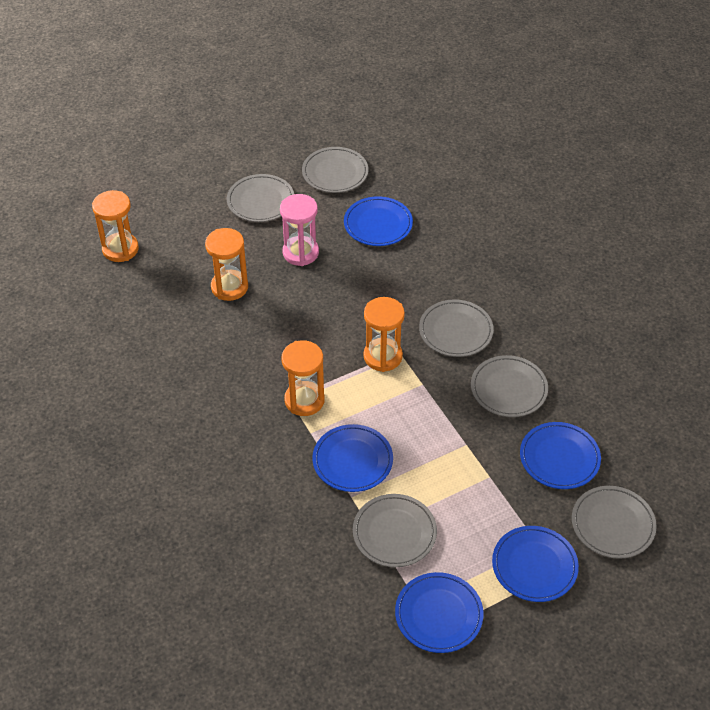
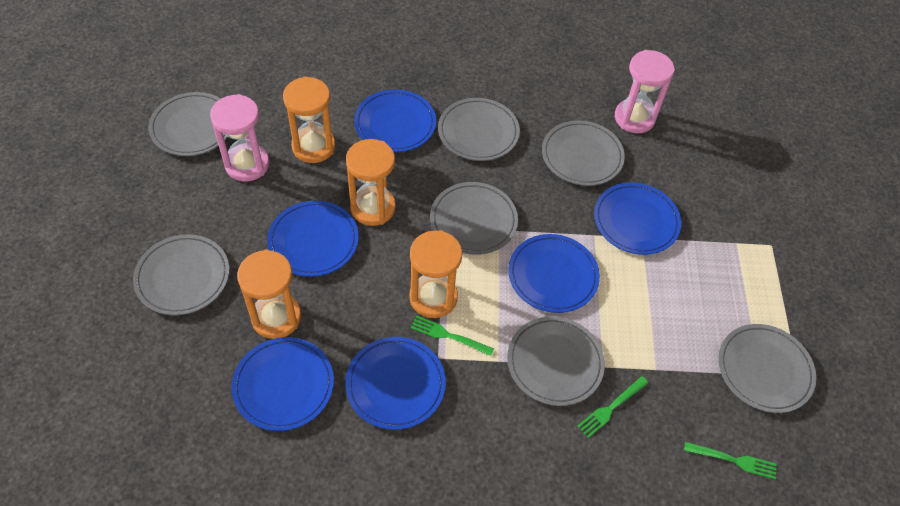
blue plate: 5 -> 6
green fork: 0 -> 3
grey plate: 6 -> 7
pink hourglass: 1 -> 2

